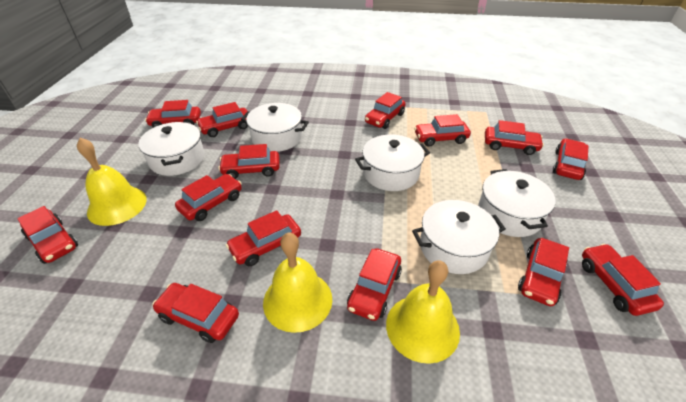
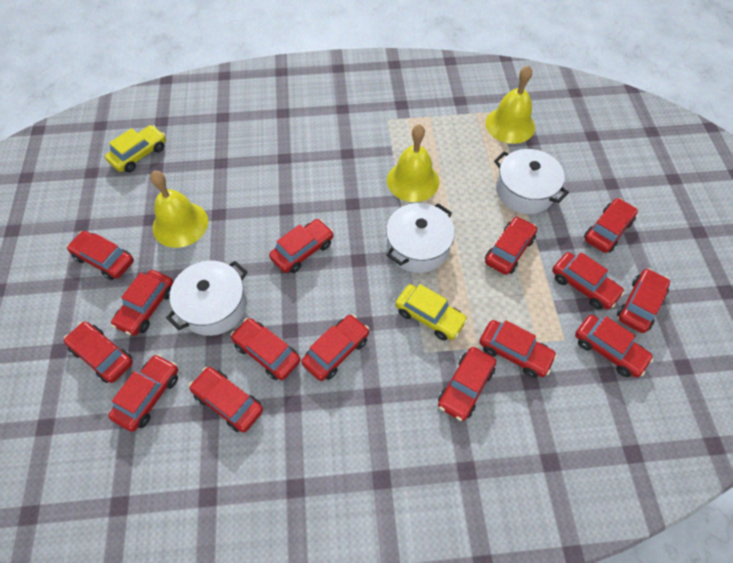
red car: 14 -> 15
white pot: 5 -> 3
yellow car: 0 -> 2

